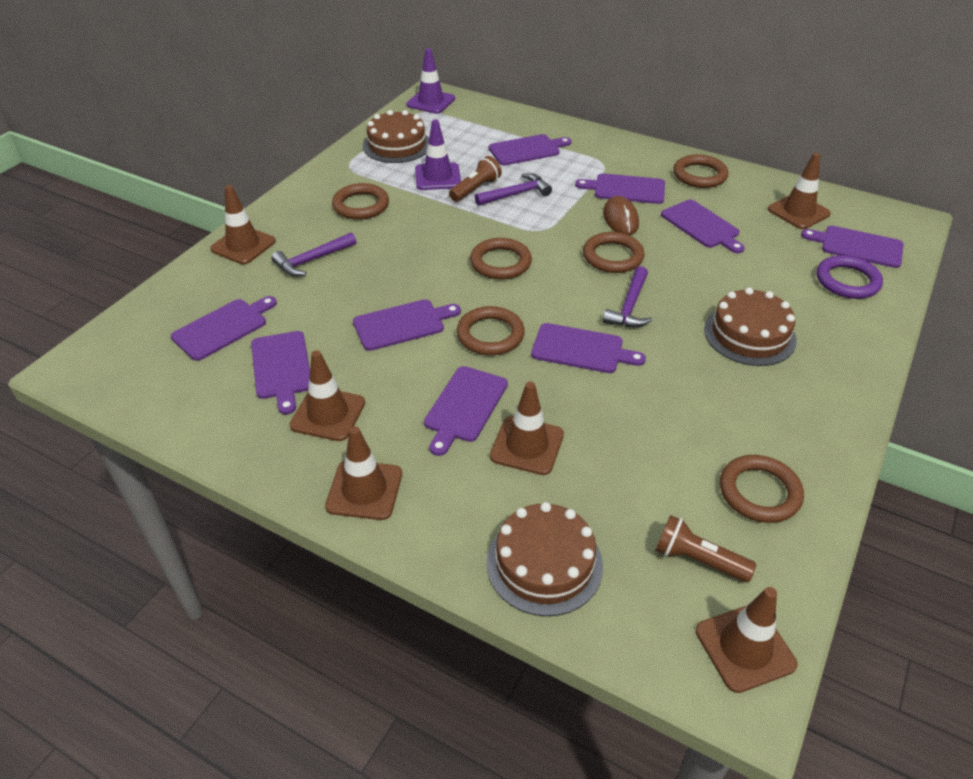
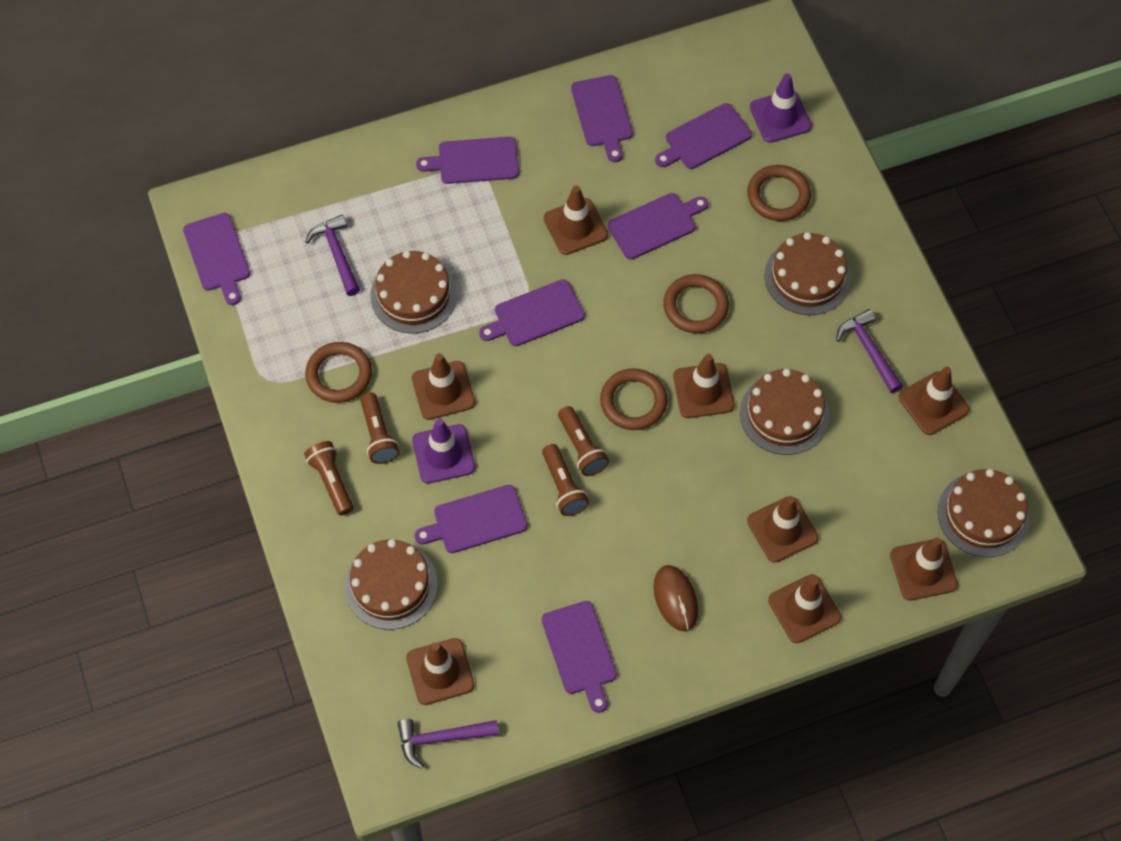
brown cake: 3 -> 5
brown flashlight: 2 -> 4
brown ring: 6 -> 4
brown traffic cone: 6 -> 8
purple cutting board: 9 -> 8
purple ring: 1 -> 0

